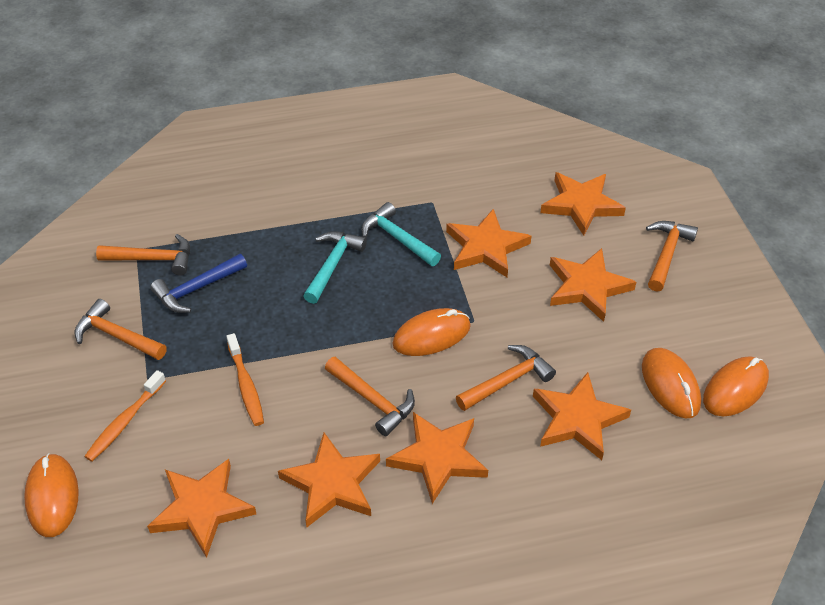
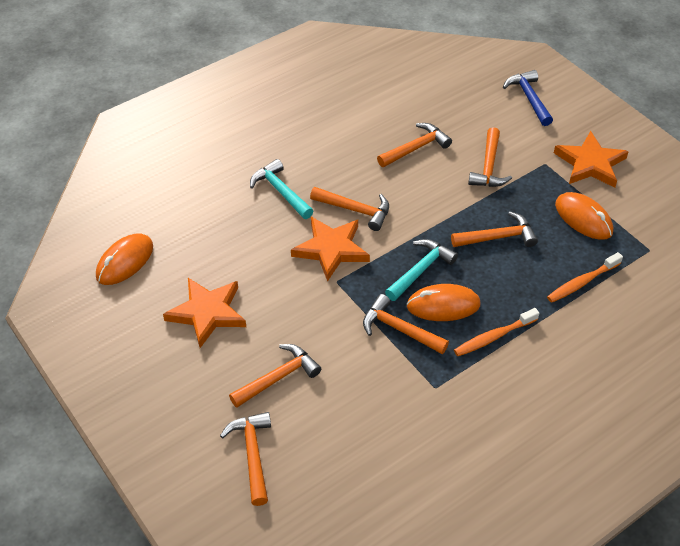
orange hammer: 5 -> 7
orange mouse: 4 -> 3
orange star: 7 -> 3

